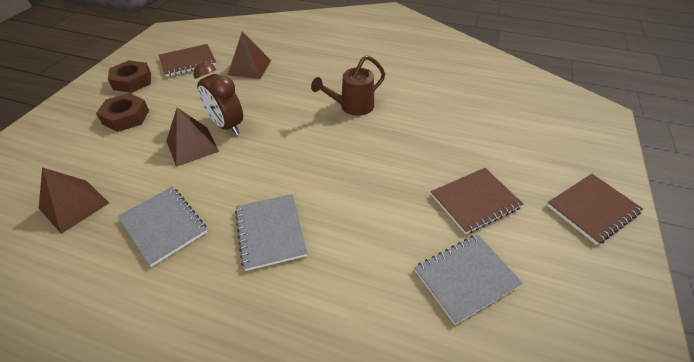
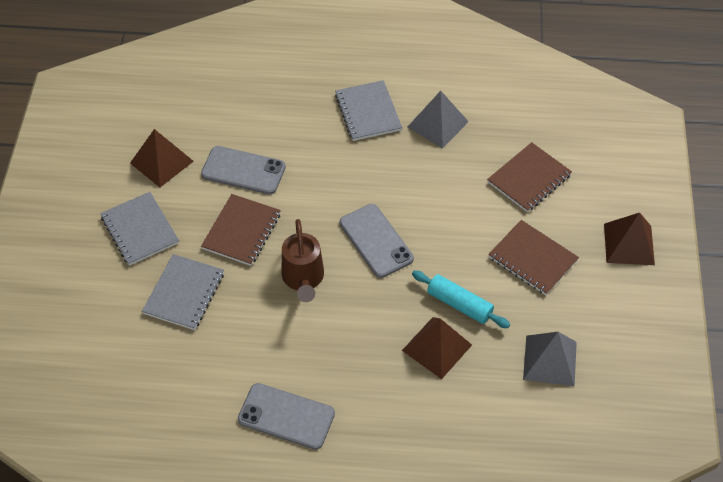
brown clock: 1 -> 0
brown nut: 2 -> 0
grey phone: 0 -> 3
grey pyramid: 0 -> 2
turquoise rolling pin: 0 -> 1

